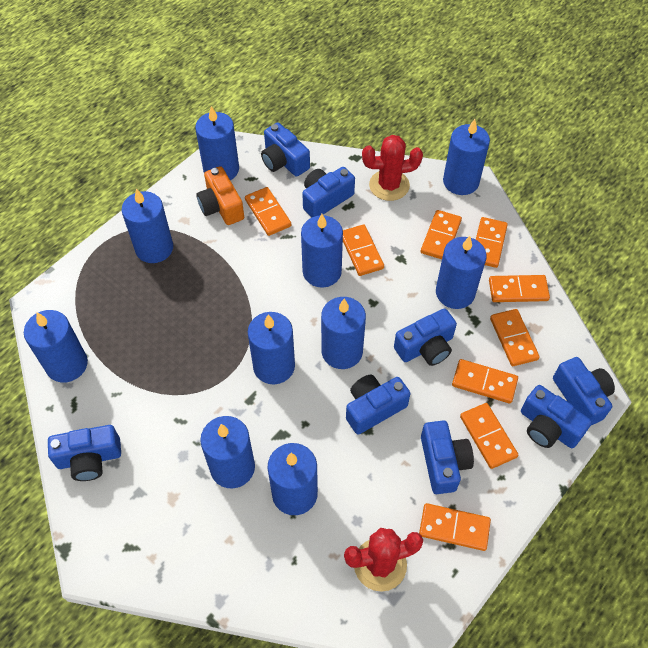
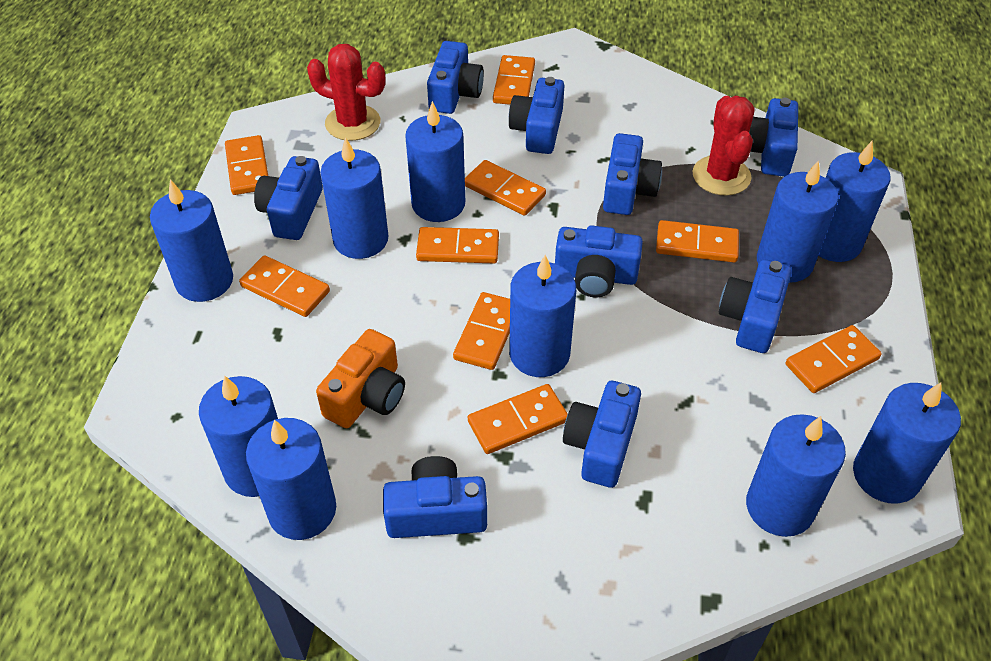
blue camera: 8 -> 9

